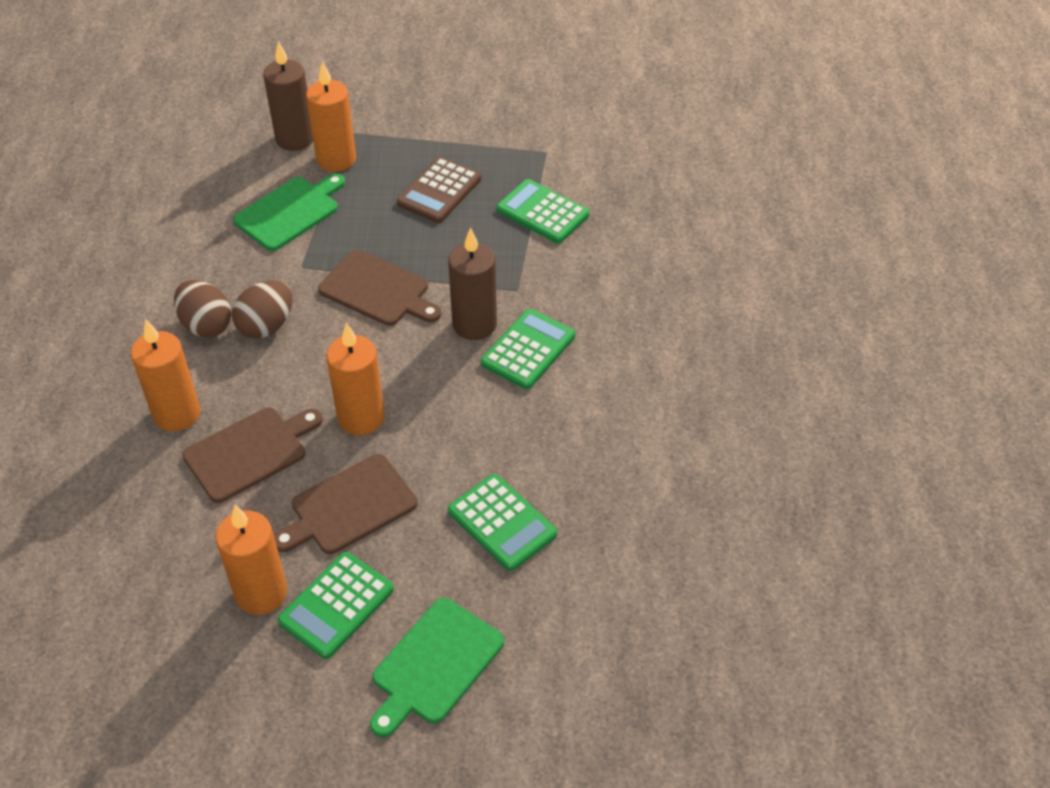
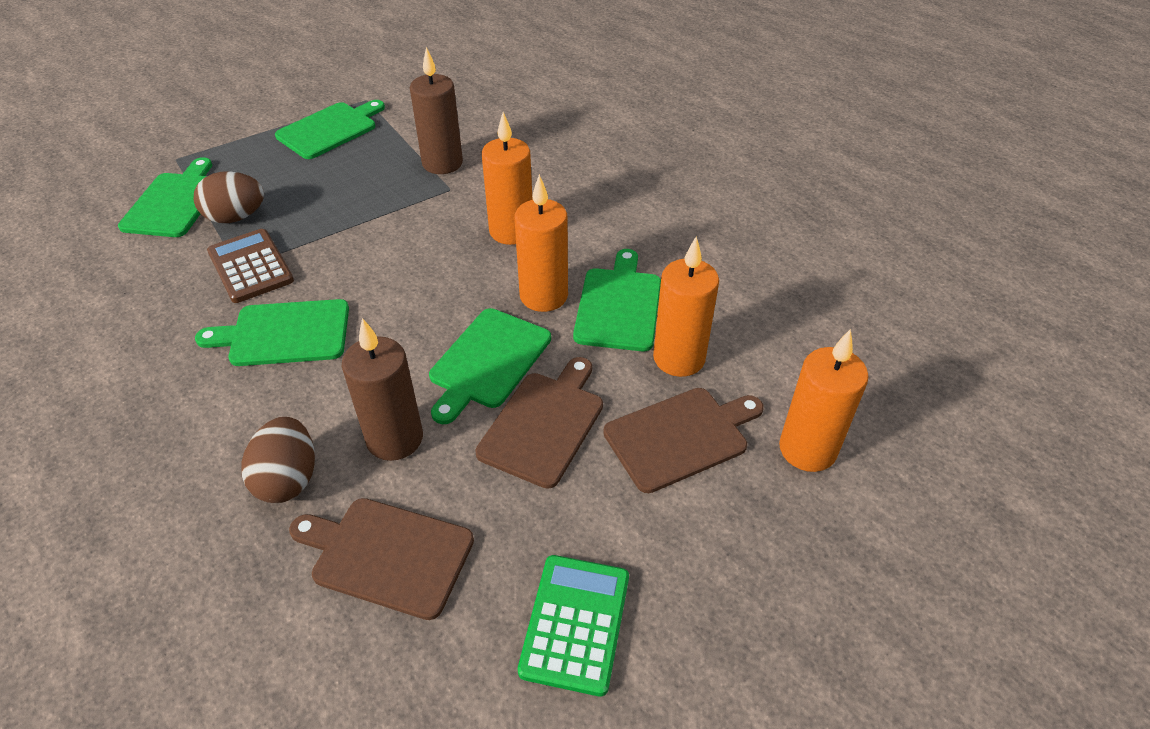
green calculator: 4 -> 1
green cutting board: 2 -> 5

